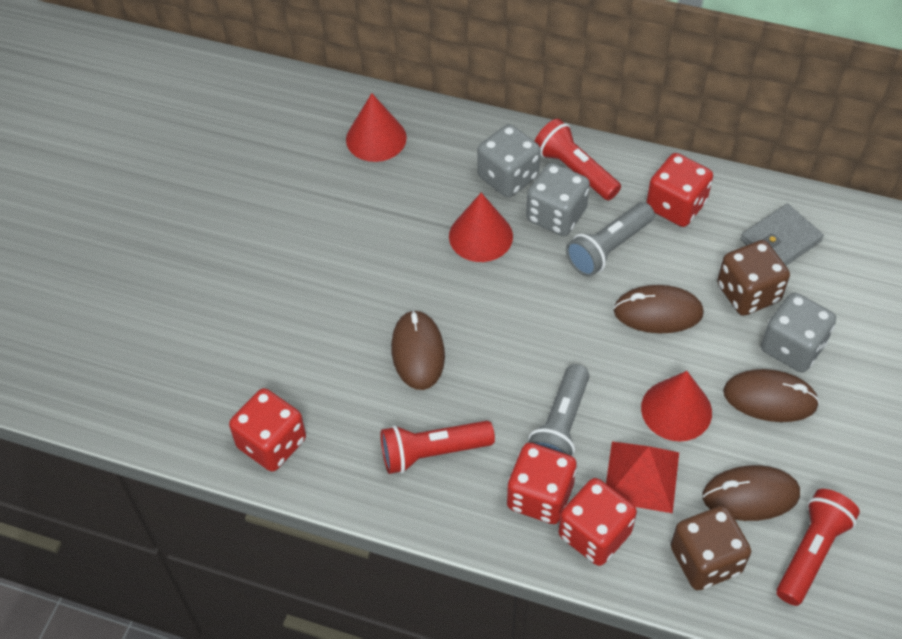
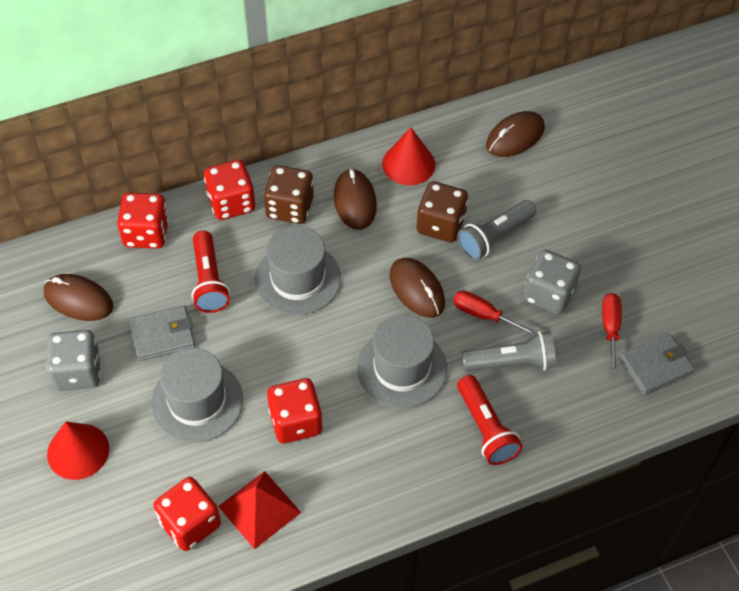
grey dice: 3 -> 2
grey hat: 0 -> 3
grey wallet: 1 -> 2
red cone: 3 -> 2
red flashlight: 3 -> 2
red screwdriver: 0 -> 2

